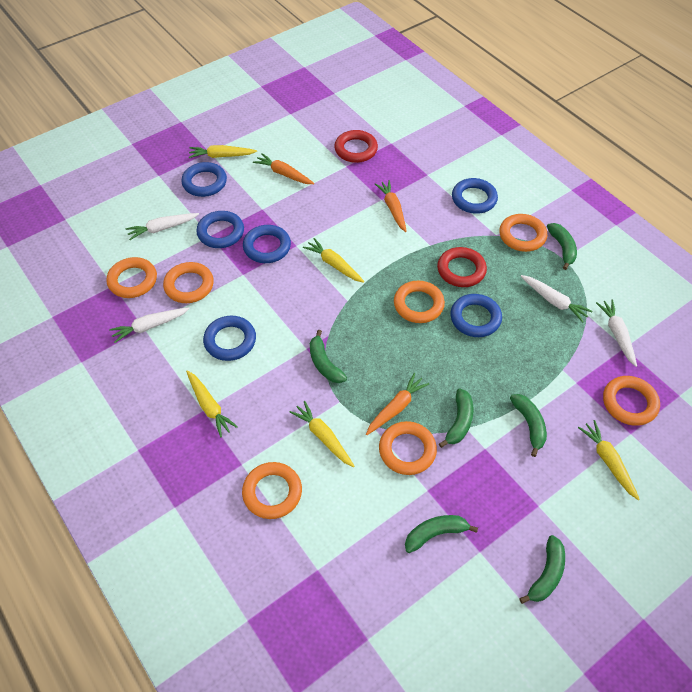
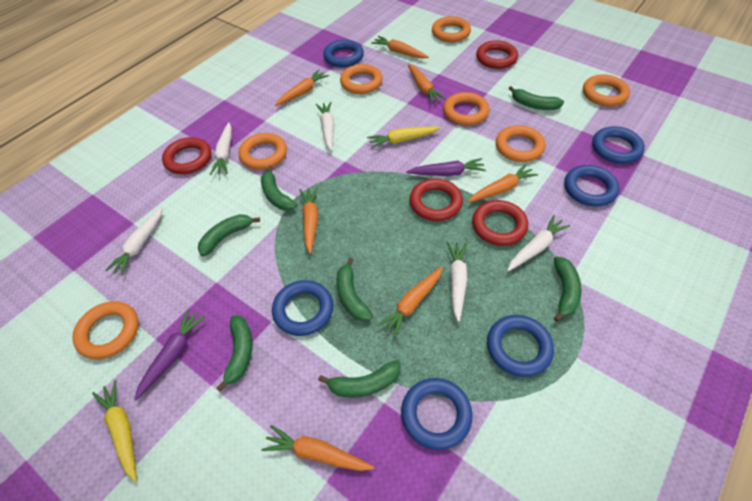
green banana: 6 -> 7
orange carrot: 3 -> 7
purple carrot: 0 -> 2
red ring: 2 -> 4
white carrot: 4 -> 5
yellow carrot: 5 -> 2

